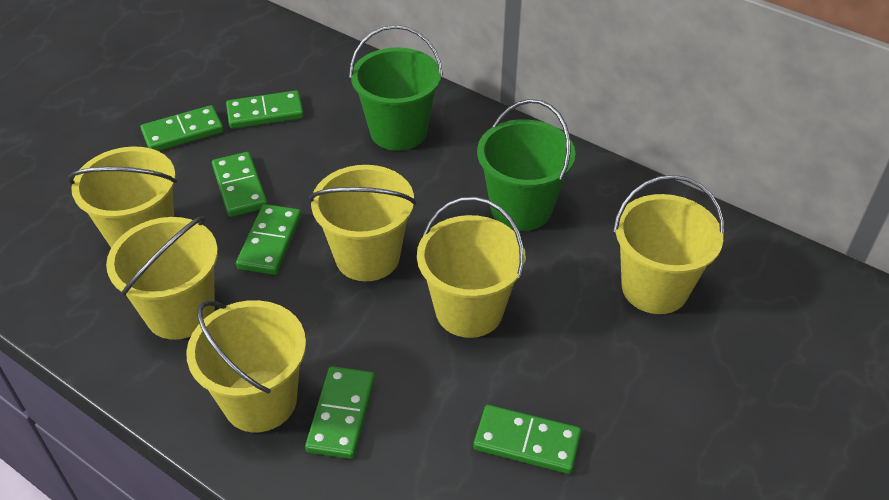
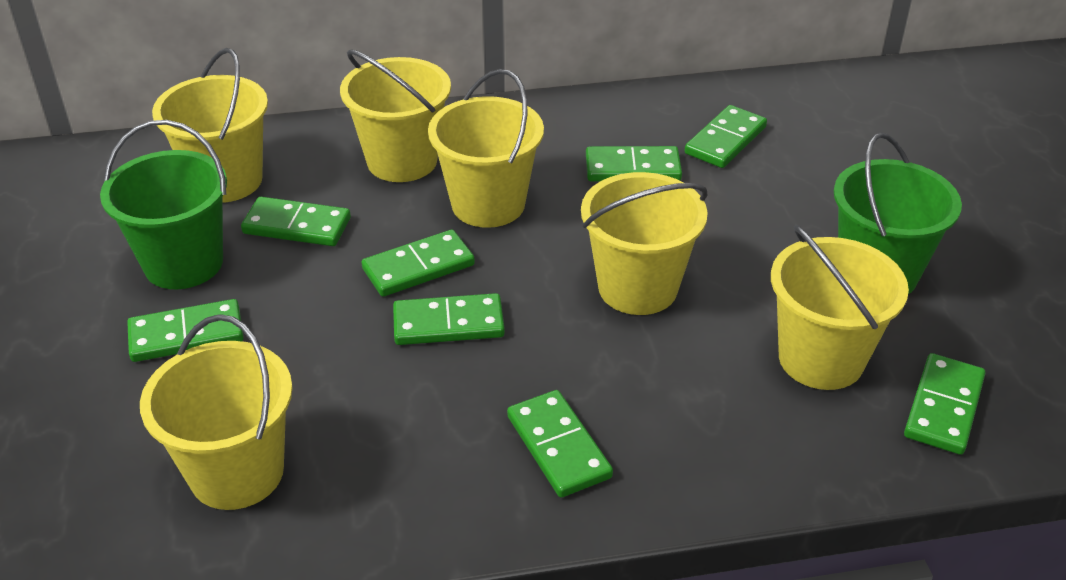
green domino: 6 -> 8

